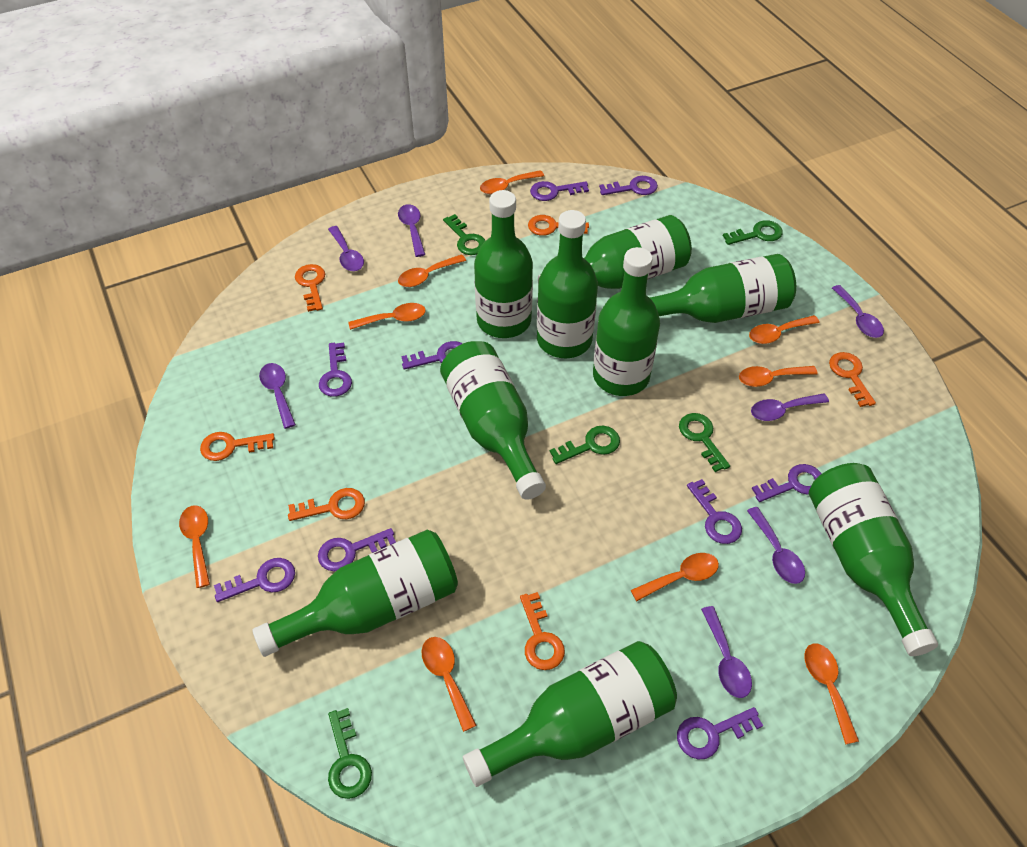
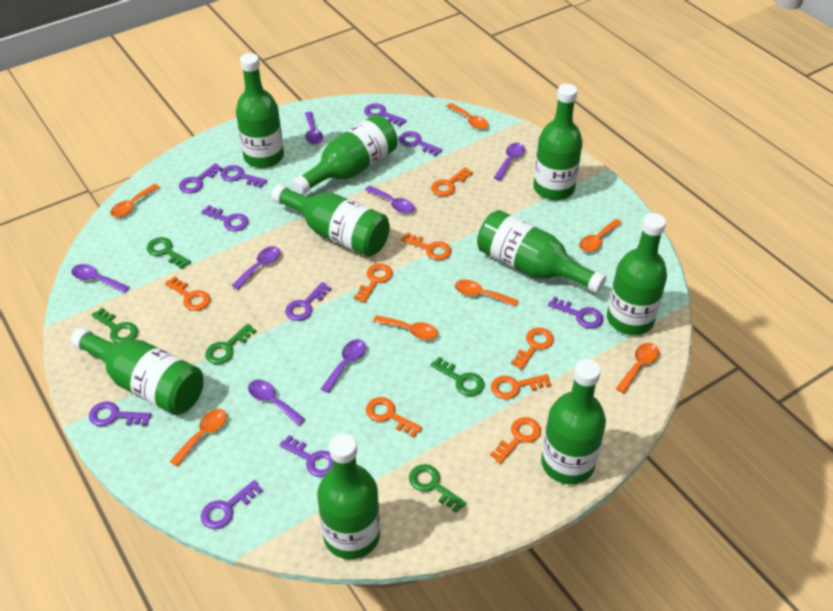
orange key: 6 -> 8
orange spoon: 9 -> 7
purple key: 9 -> 10

